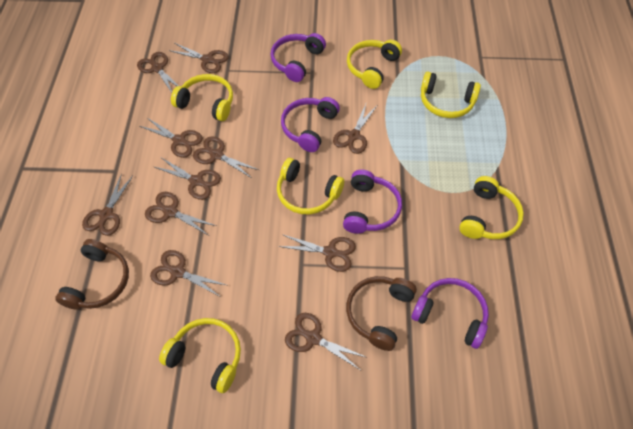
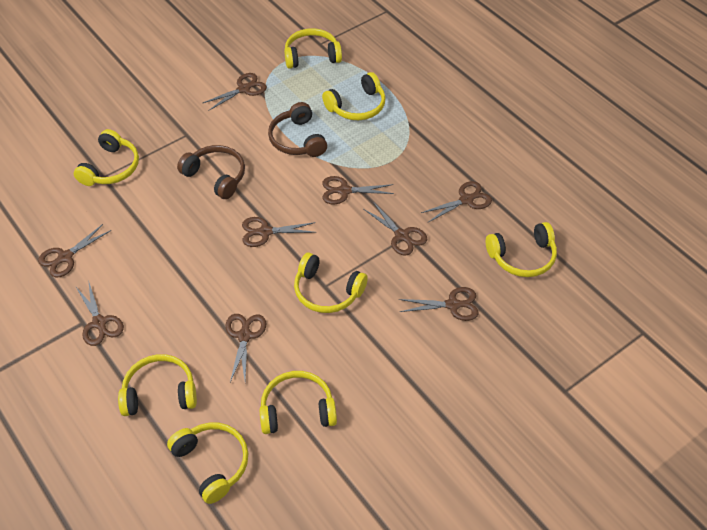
brown scissors: 11 -> 9
purple headphones: 4 -> 0
yellow headphones: 6 -> 8

